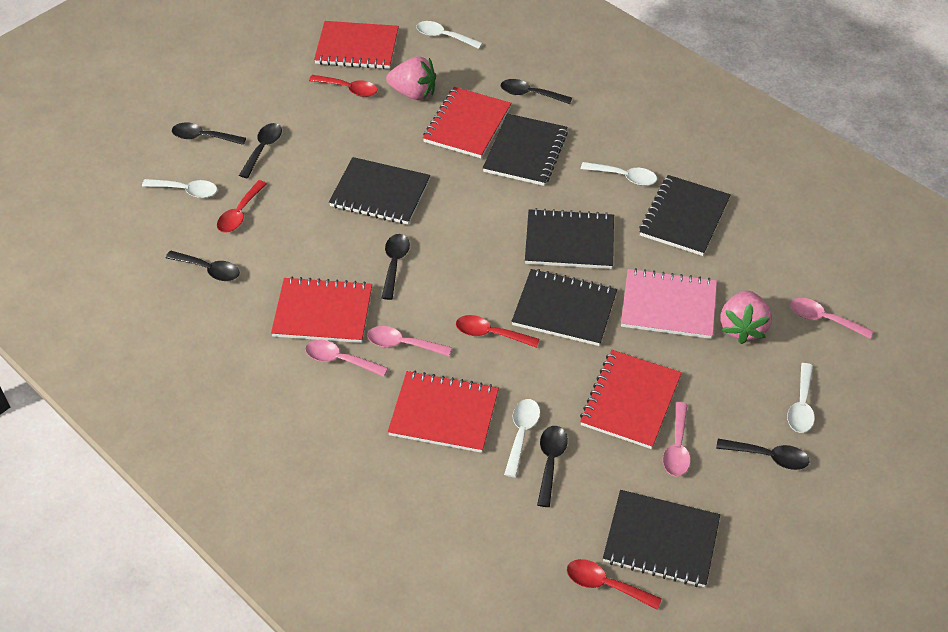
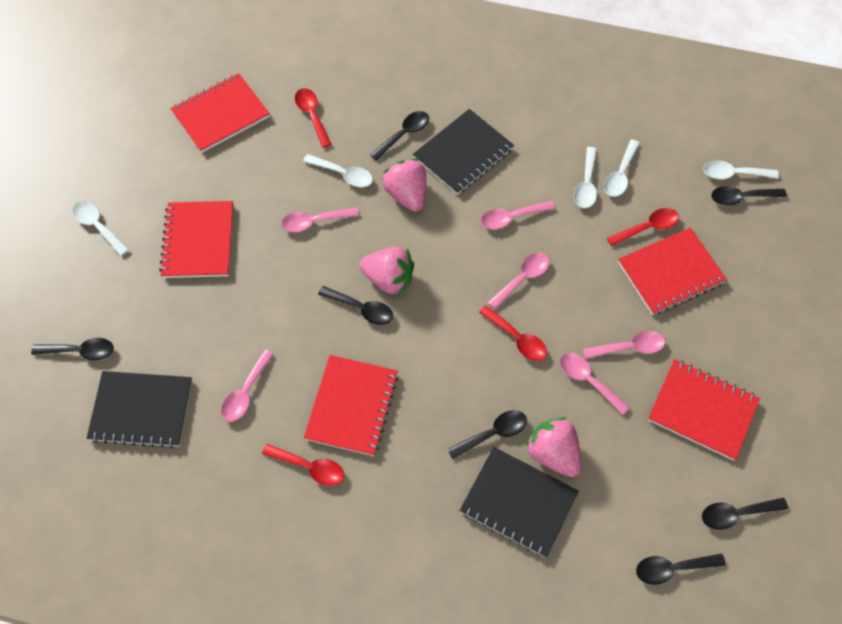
black notebook: 6 -> 3
pink notebook: 1 -> 0
pink spoon: 4 -> 6
pink strawberry: 2 -> 3

